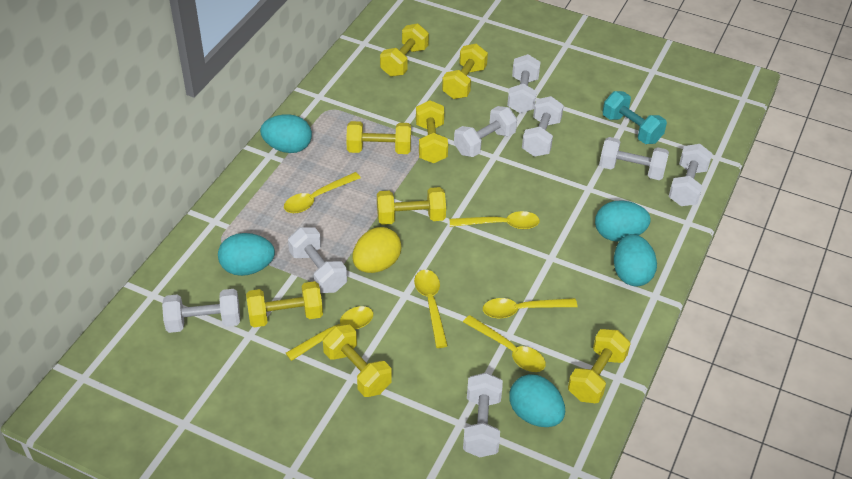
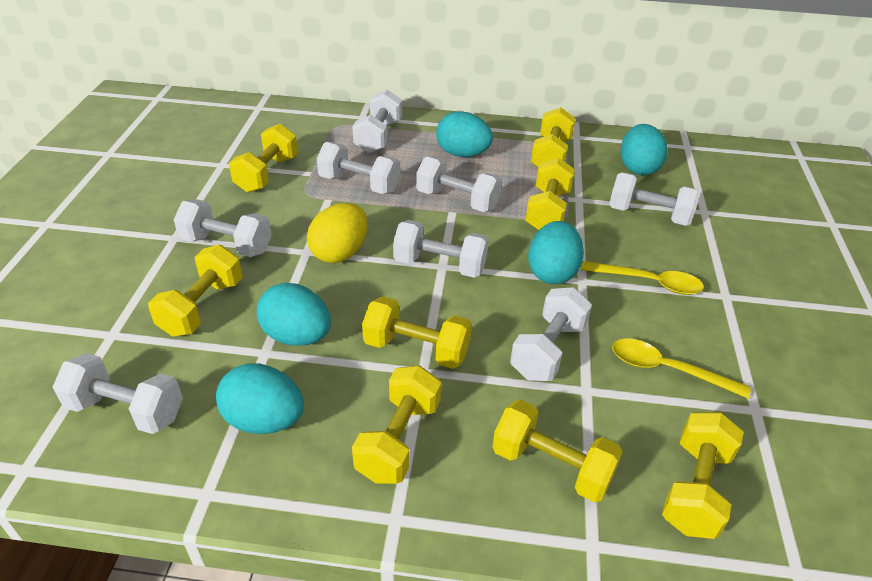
turquoise dumbbell: 1 -> 0
yellow spoon: 6 -> 2

